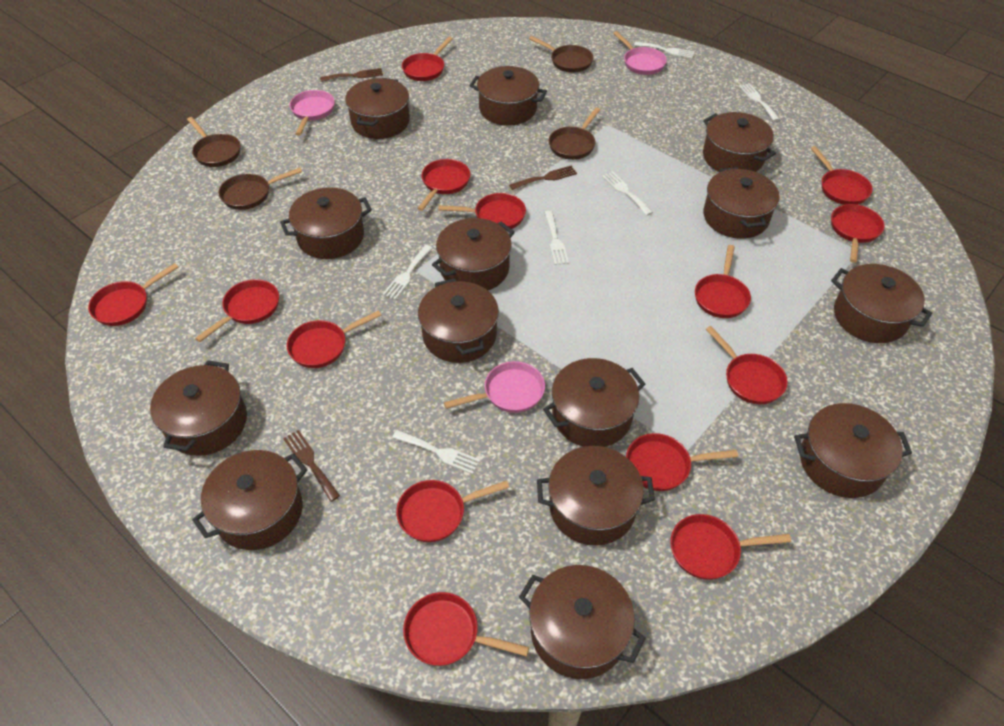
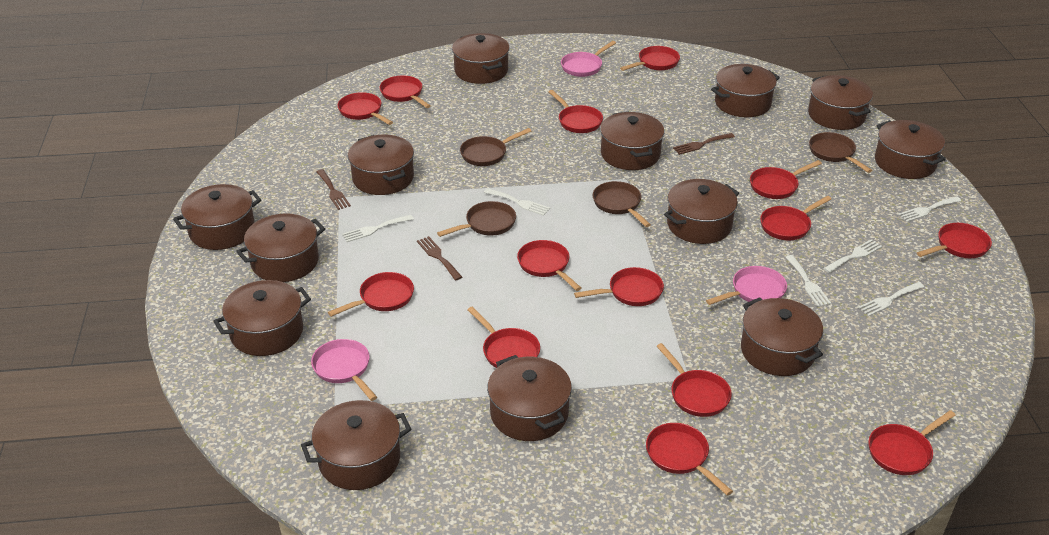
brown pot: 14 -> 13

